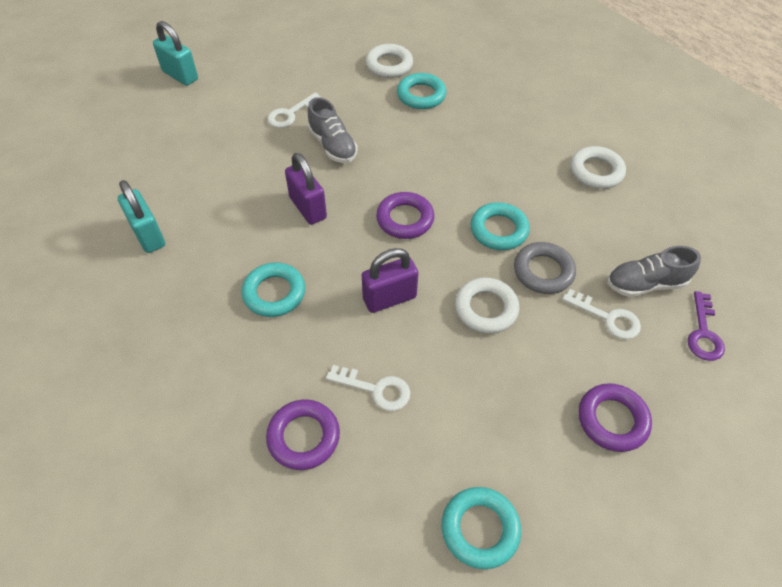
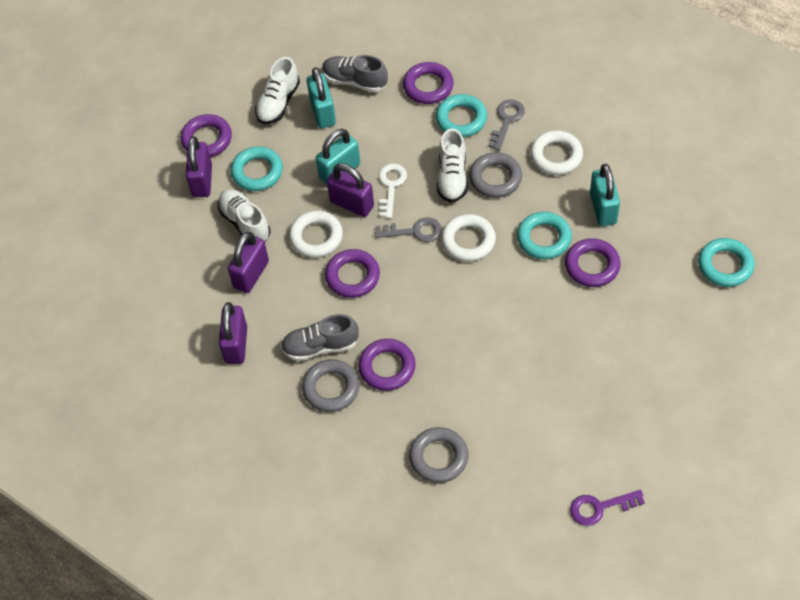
grey key: 0 -> 2
grey ring: 1 -> 3
purple padlock: 2 -> 4
purple ring: 3 -> 5
turquoise padlock: 2 -> 3
white key: 3 -> 1
white shoe: 0 -> 3

